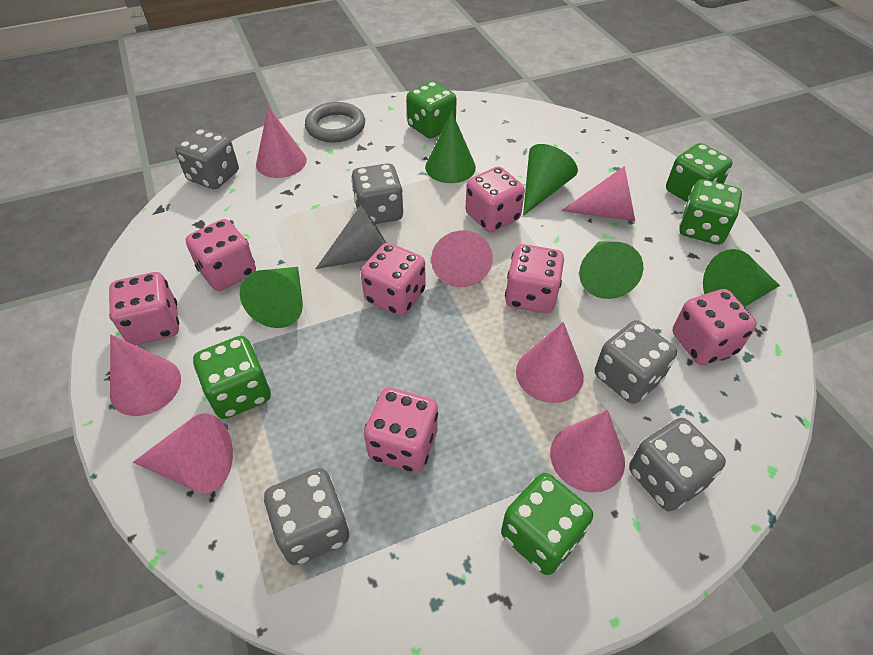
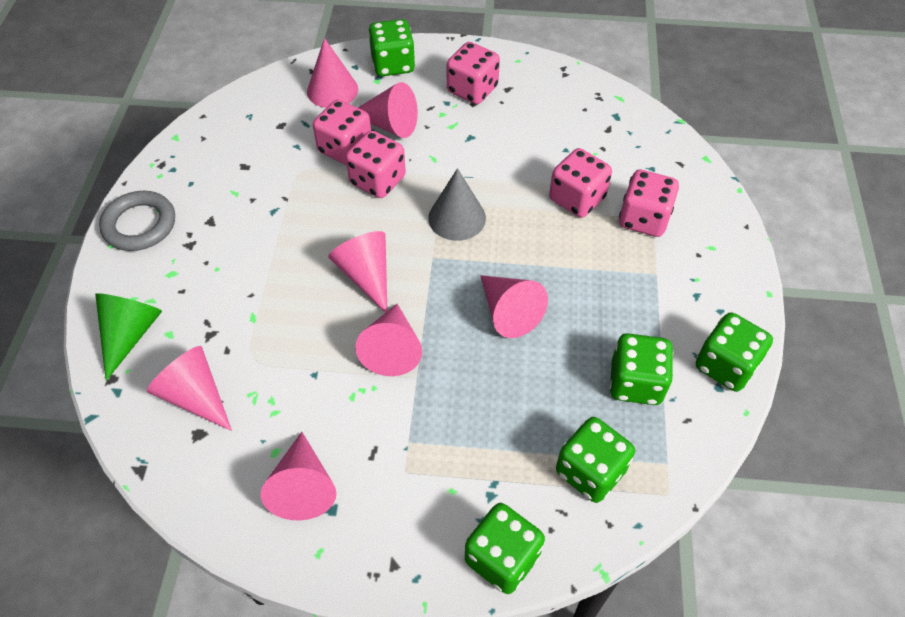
green cone: 5 -> 1
grey dice: 5 -> 0
pink dice: 7 -> 5

